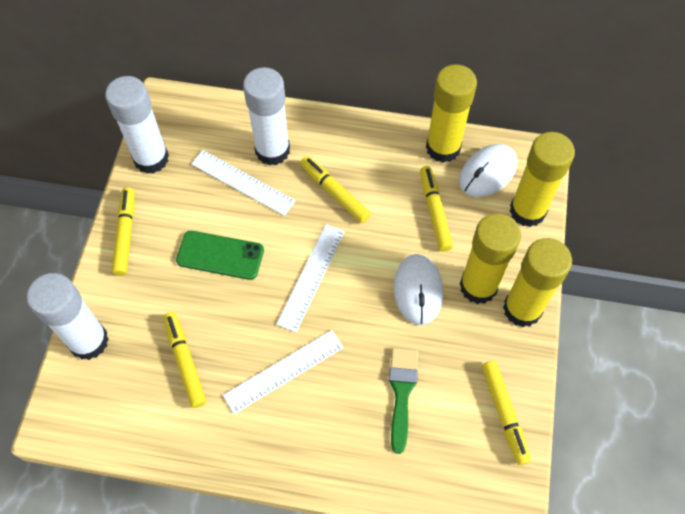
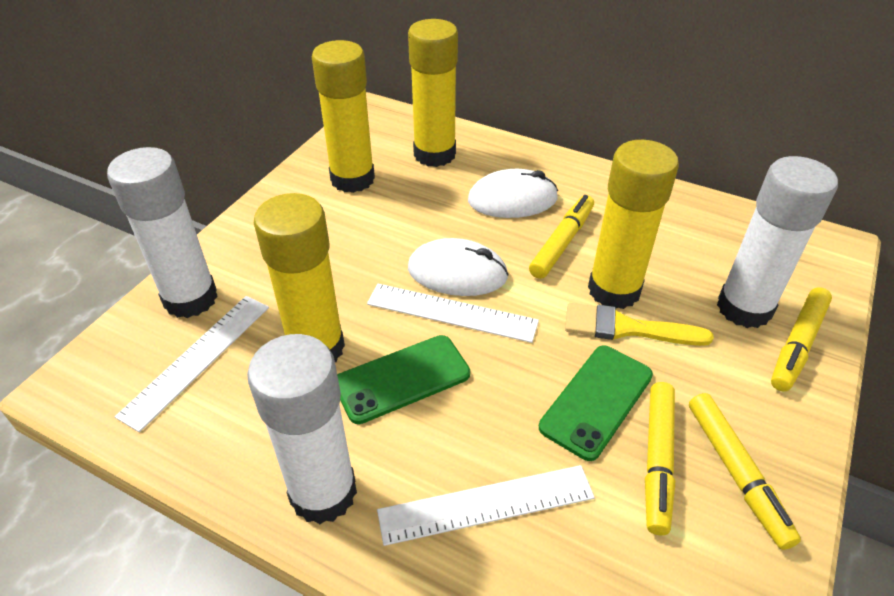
green brush: 1 -> 0
green phone: 1 -> 2
yellow brush: 0 -> 1
yellow marker: 5 -> 4

